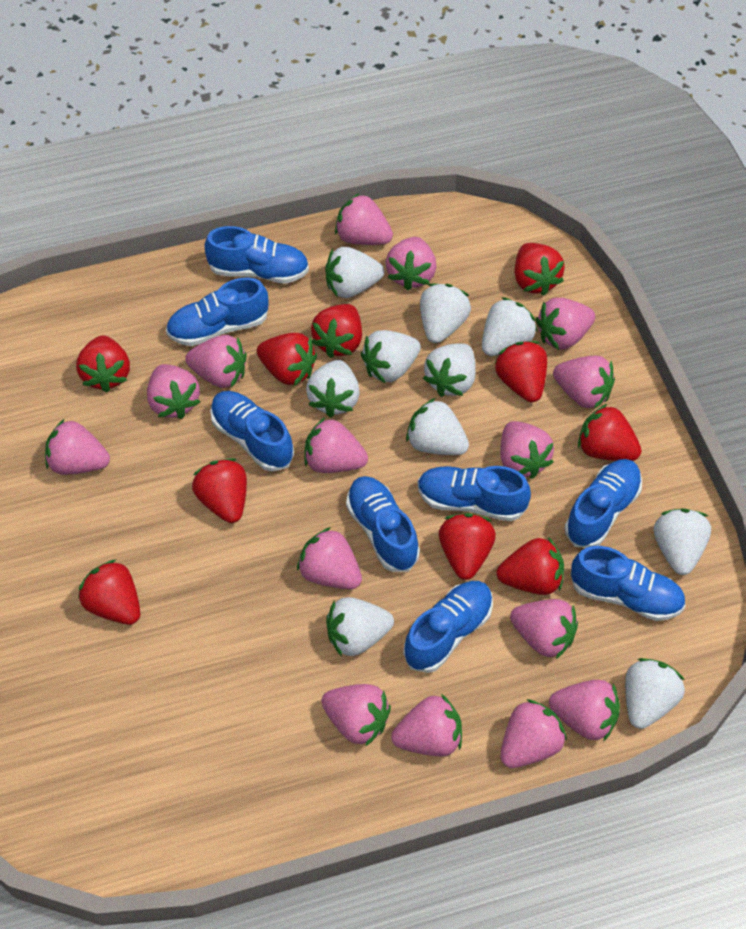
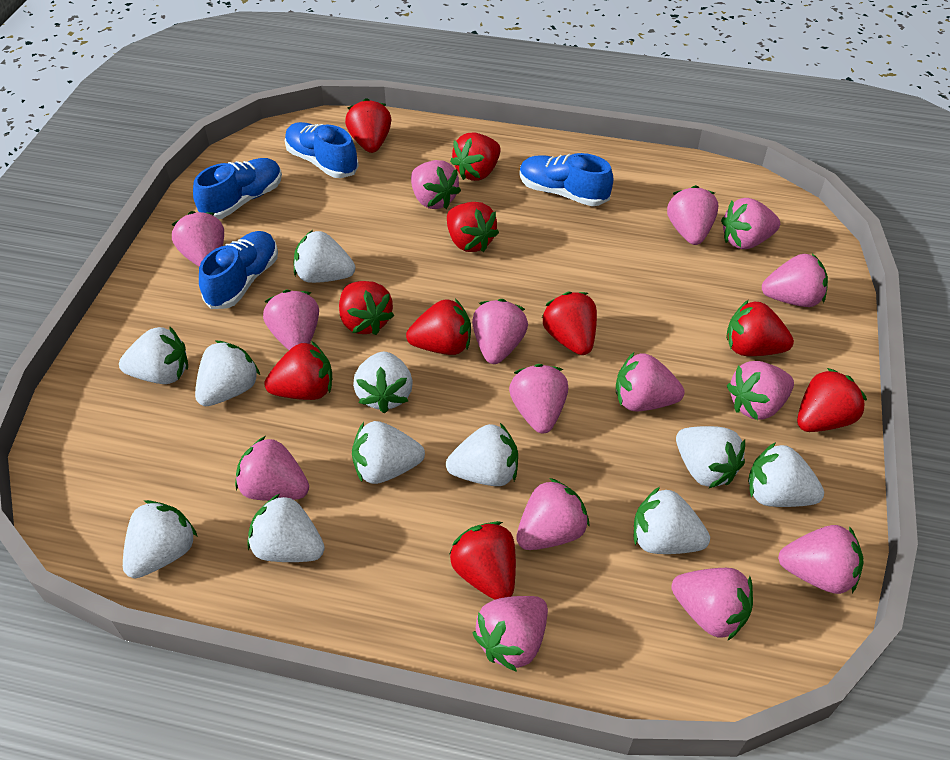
blue shoe: 8 -> 4
white strawberry: 10 -> 11

